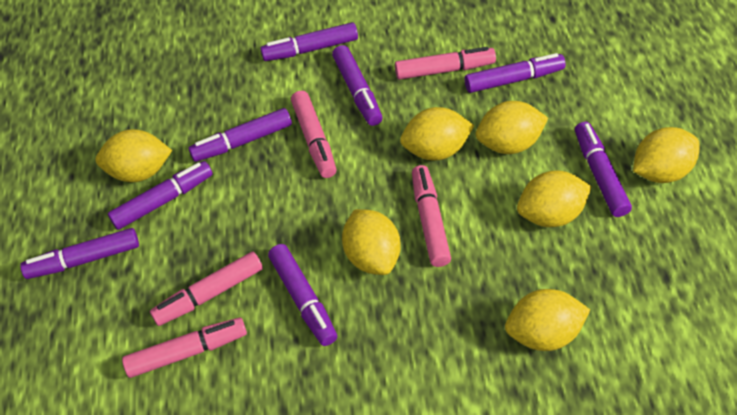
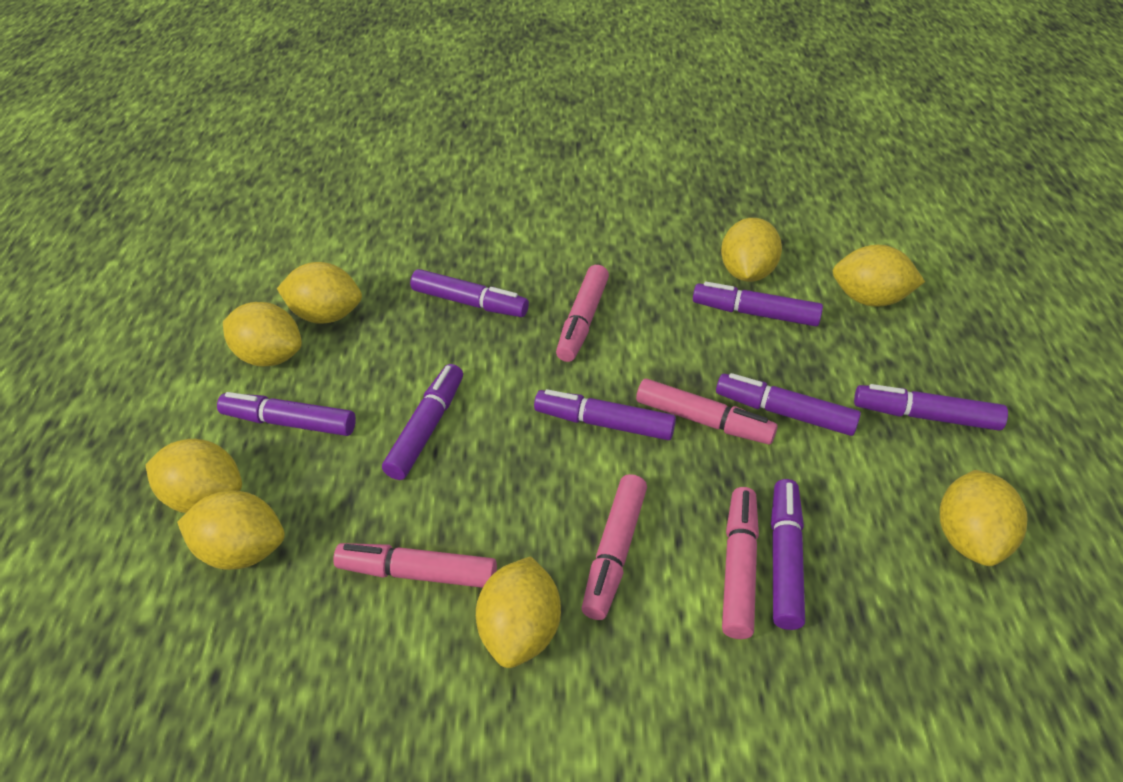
yellow lemon: 7 -> 8

